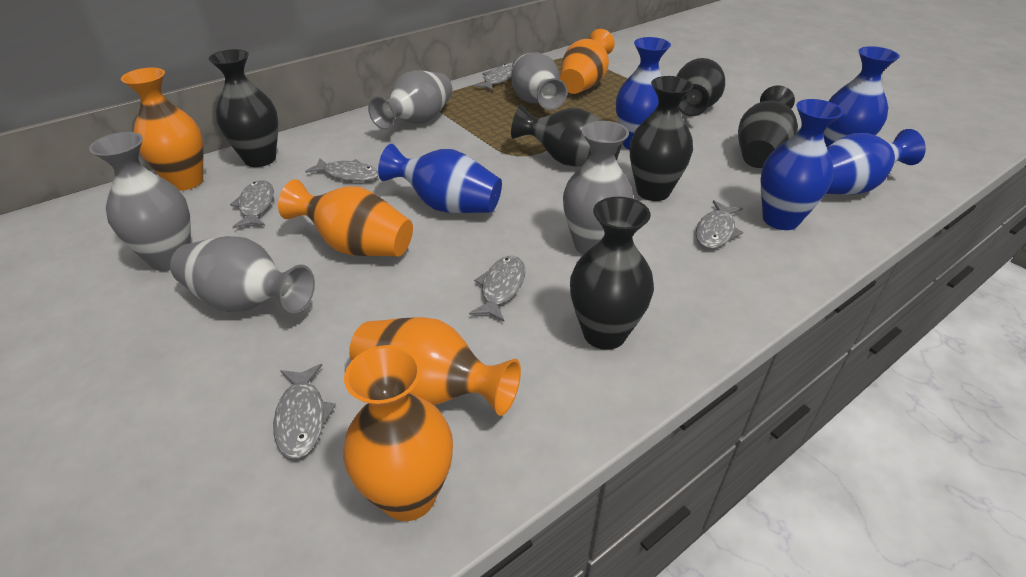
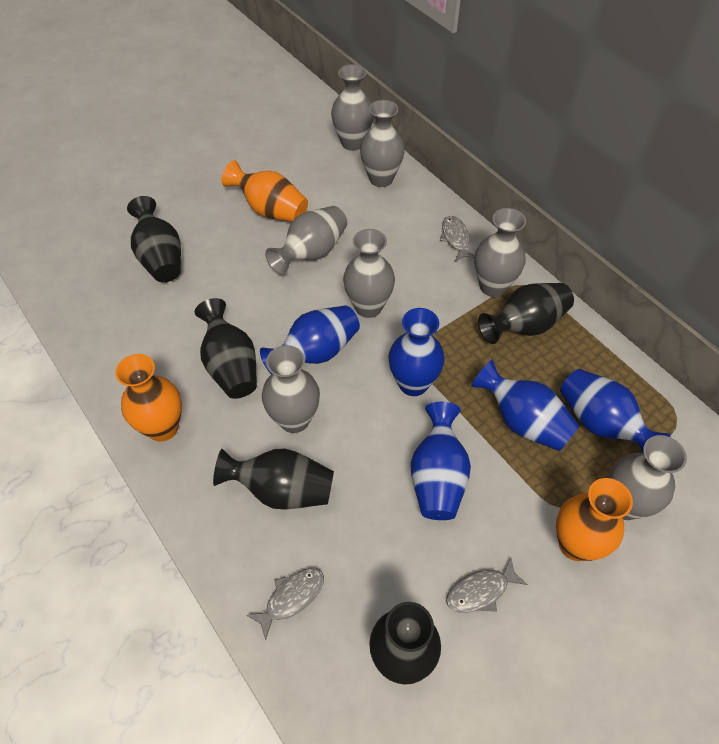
black vase: 6 -> 5
grey fish: 6 -> 3
grey vase: 5 -> 7
orange vase: 5 -> 3

